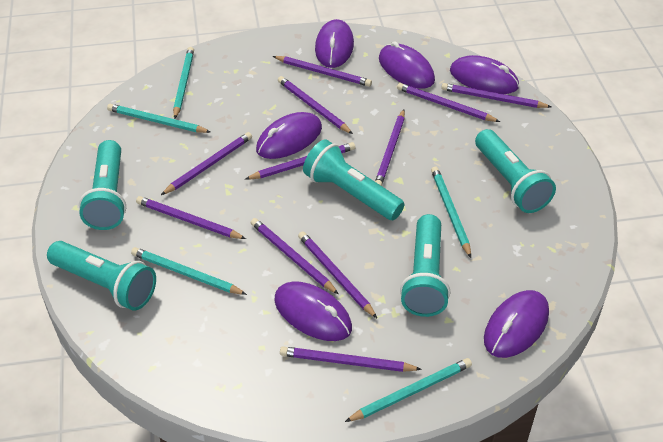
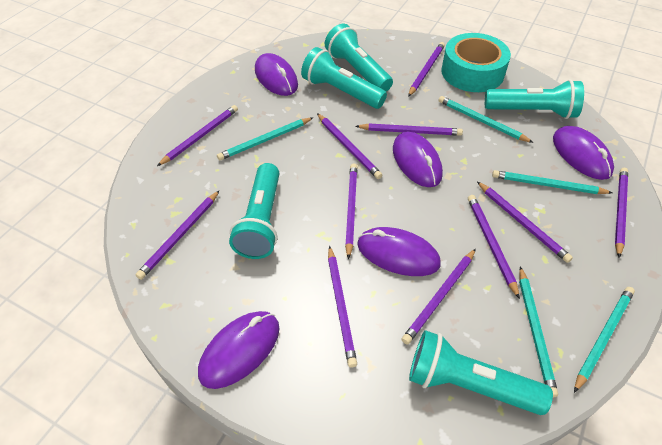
purple mouse: 6 -> 5
turquoise tape: 0 -> 1

